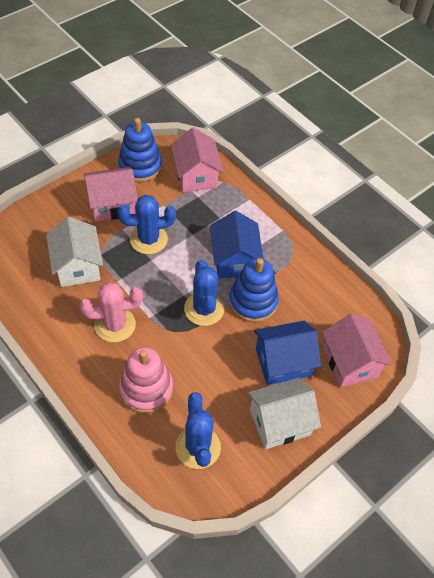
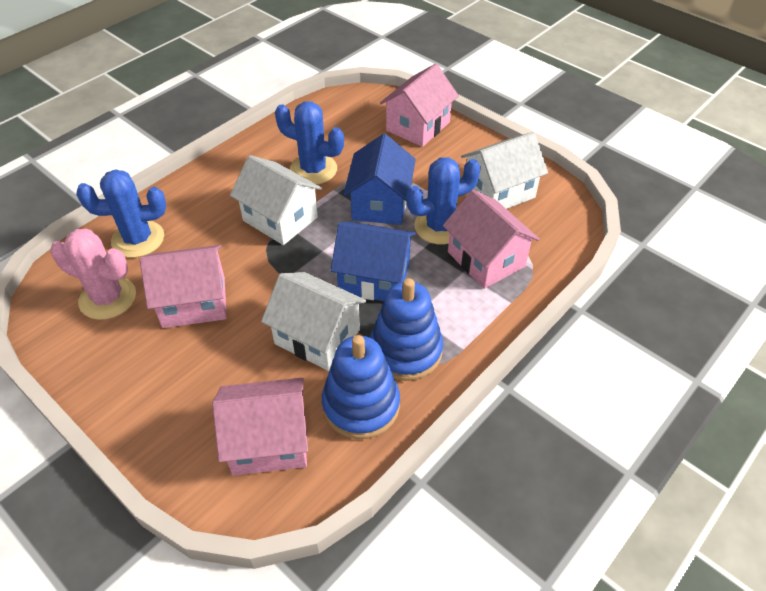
pink house: 3 -> 4
pink stacking toy: 1 -> 0
white house: 2 -> 3

